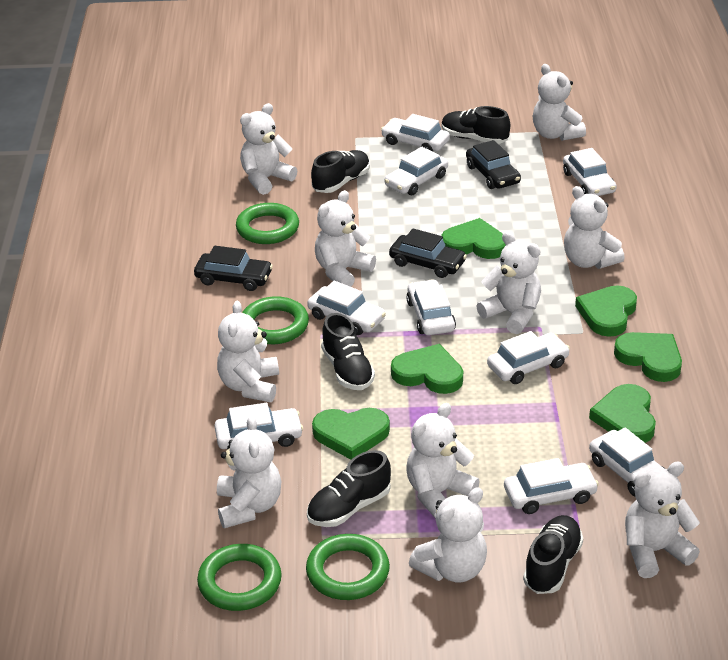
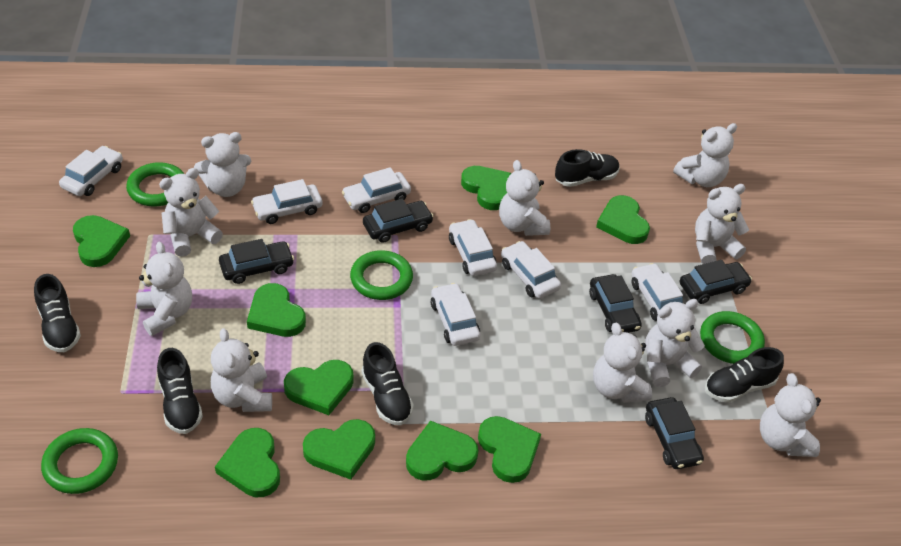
black car: 3 -> 5
green heart: 6 -> 9
white car: 9 -> 7

